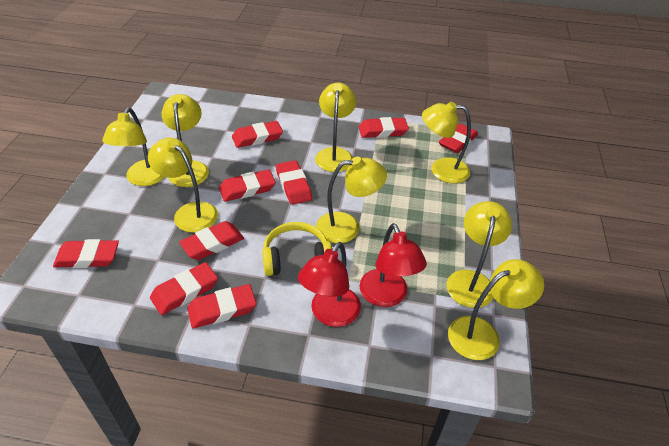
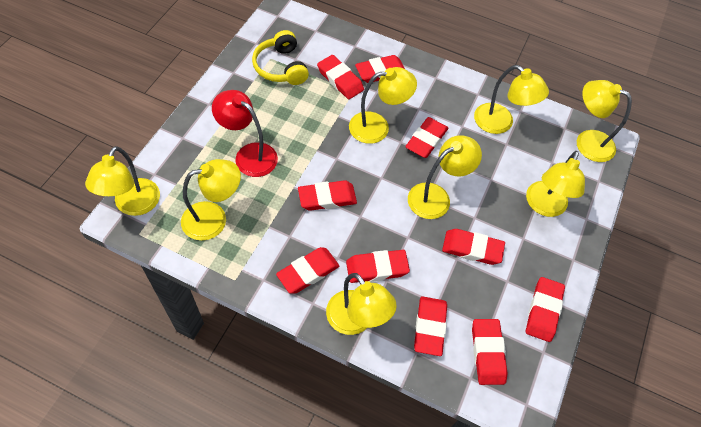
red eraser: 9 -> 10
red lamp: 2 -> 1

